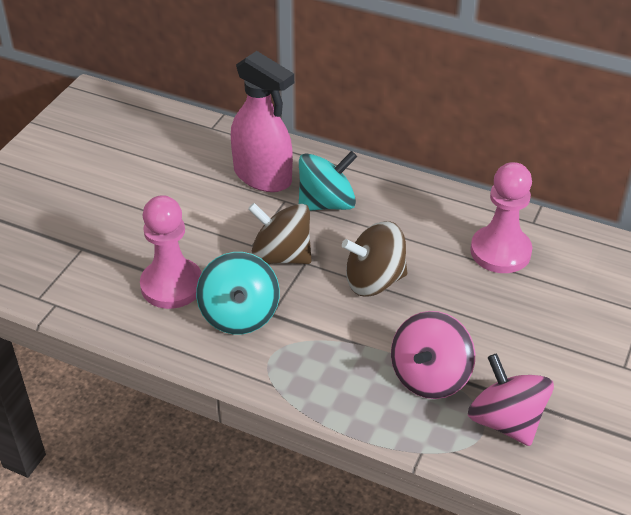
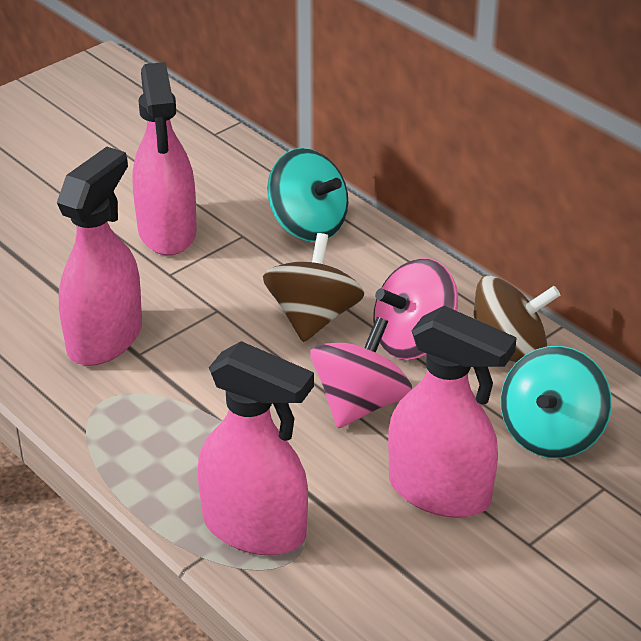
pink pawn: 2 -> 0
pink spray bottle: 1 -> 4

